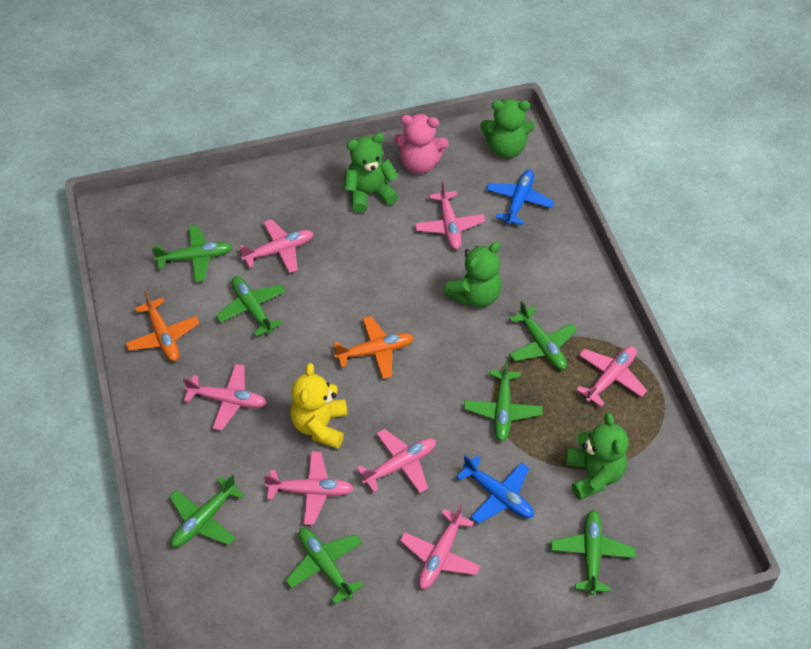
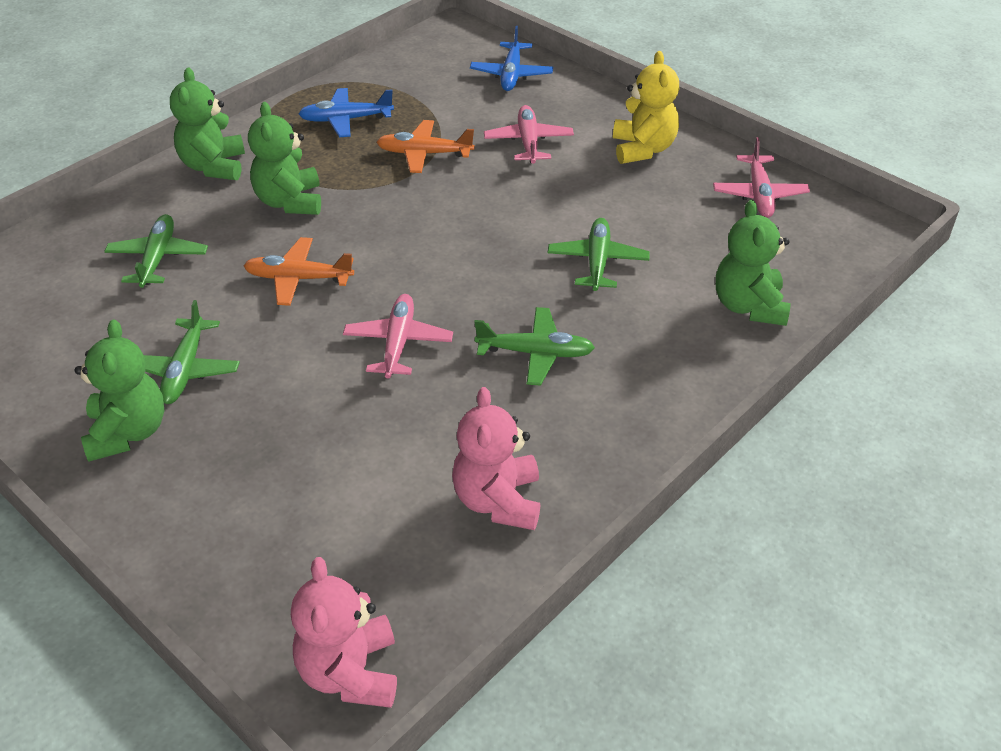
green plane: 7 -> 4
pink plane: 7 -> 3
pink teddy bear: 1 -> 2

